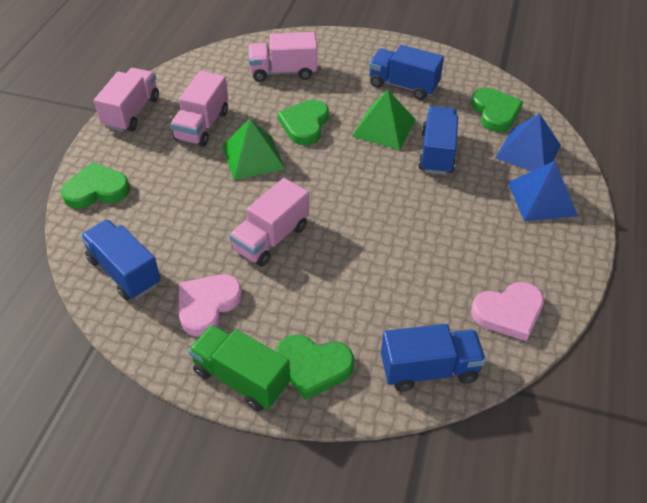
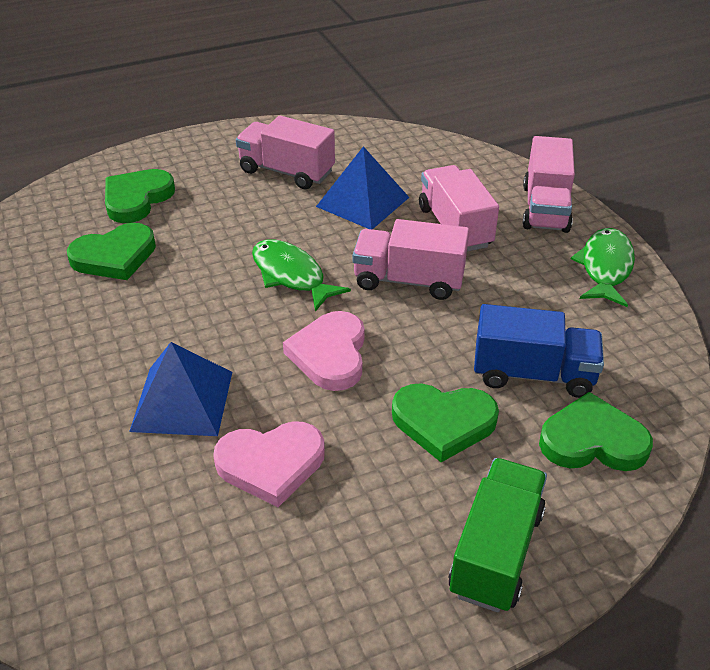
blue truck: 4 -> 1
green fish: 0 -> 2
green pyramid: 2 -> 0

